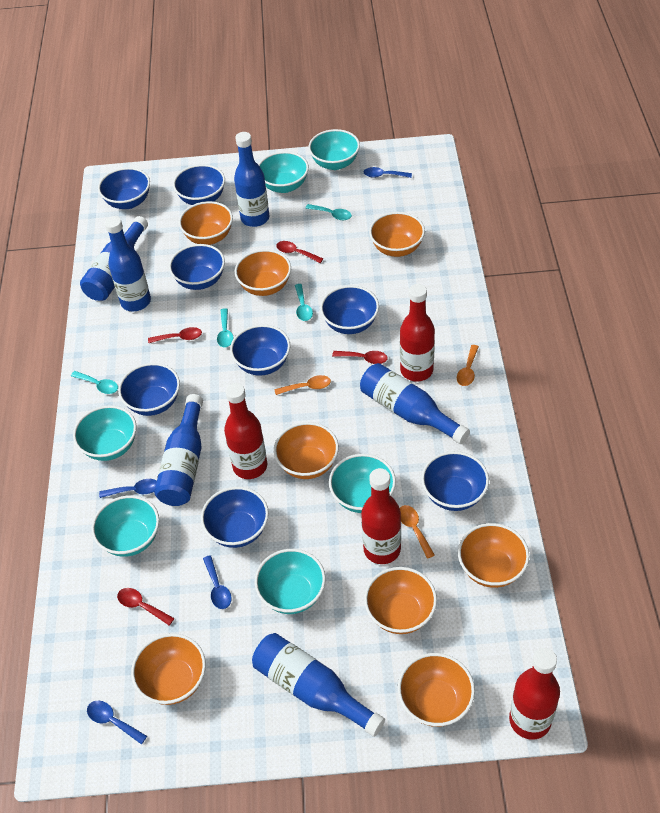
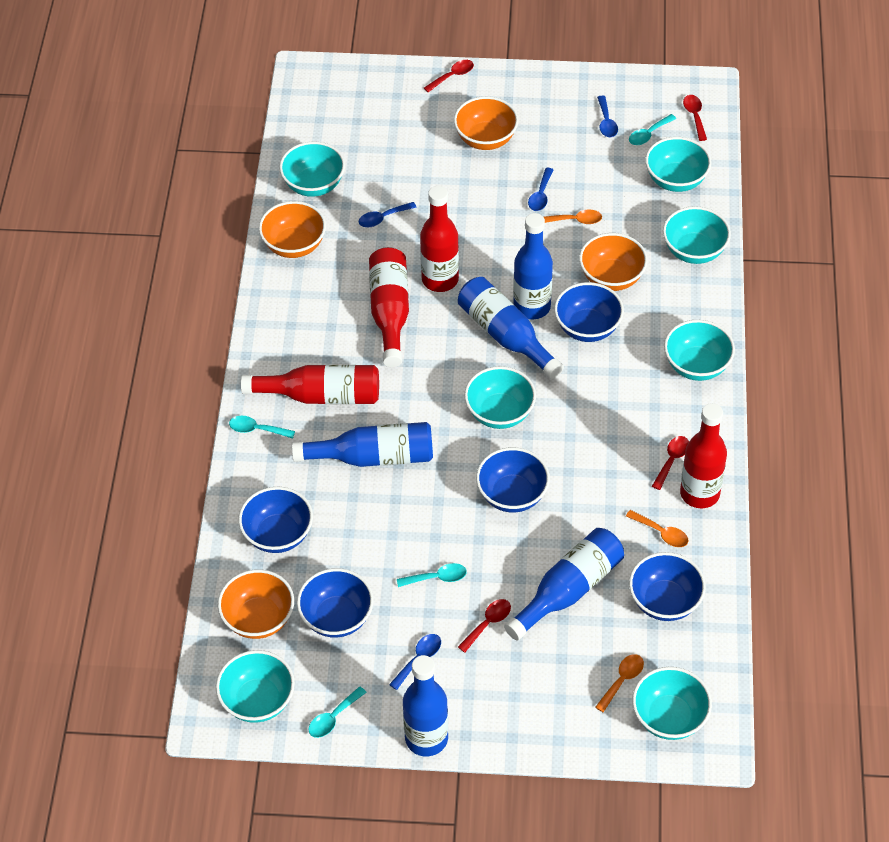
blue bottle: 6 -> 5
blue bowl: 8 -> 5
orange bowl: 8 -> 4
turquoise bowl: 6 -> 7

